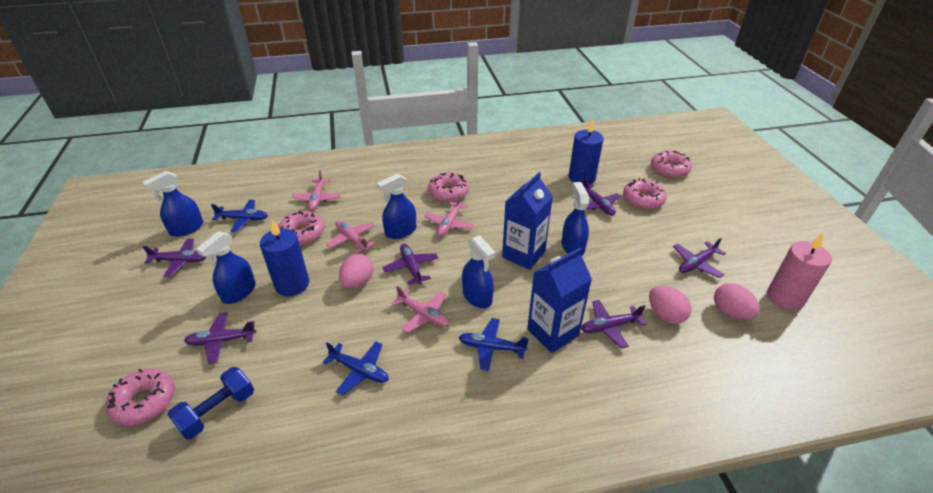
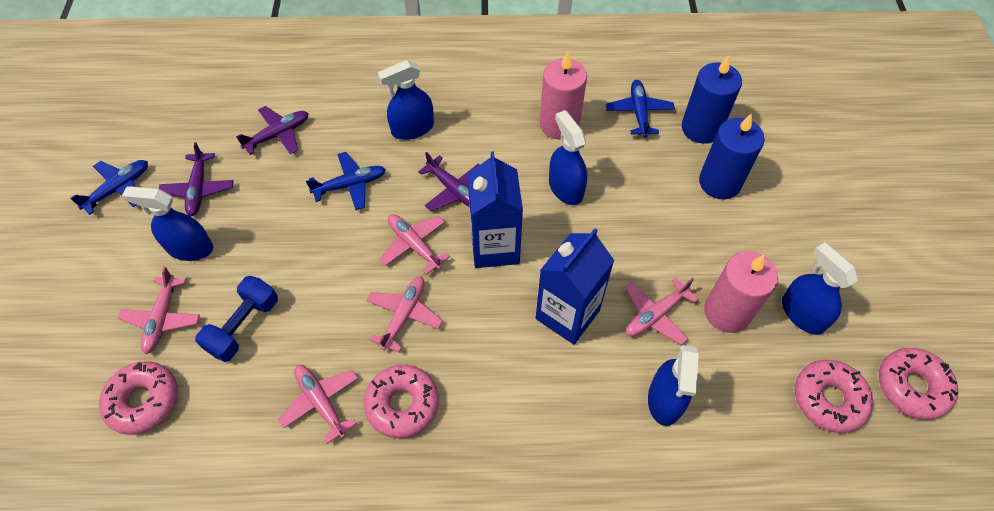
pink candle: 1 -> 2
pink donut: 5 -> 4
pink egg: 3 -> 0
pink plane: 4 -> 5
purple plane: 6 -> 3

